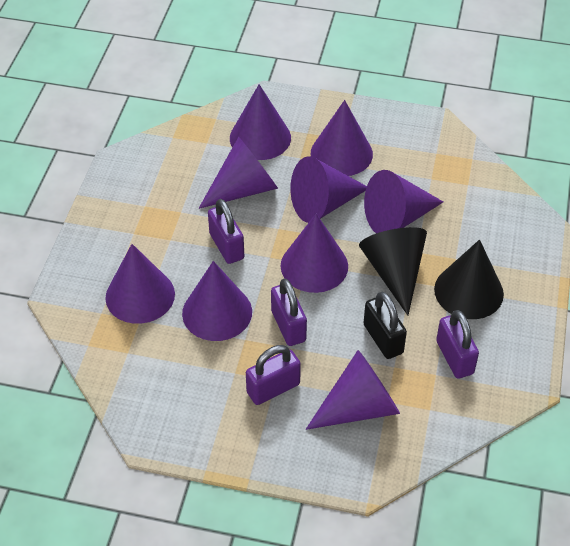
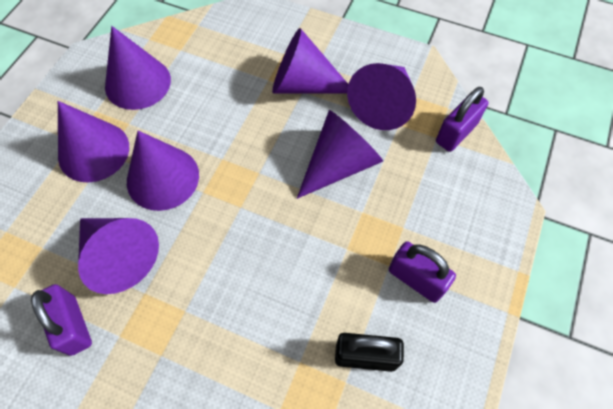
black cone: 2 -> 0
purple cone: 9 -> 7
purple padlock: 4 -> 3

